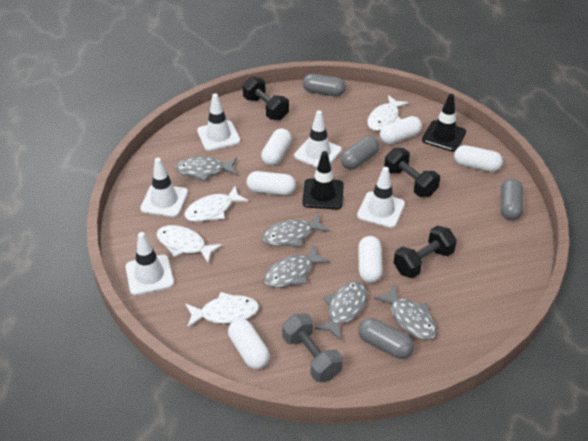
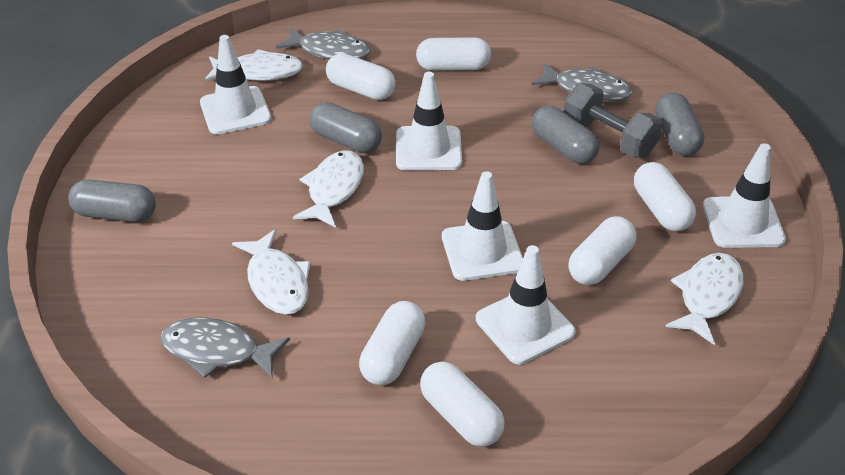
black dumbbell: 3 -> 0
black traffic cone: 2 -> 0
grey fish: 5 -> 3

